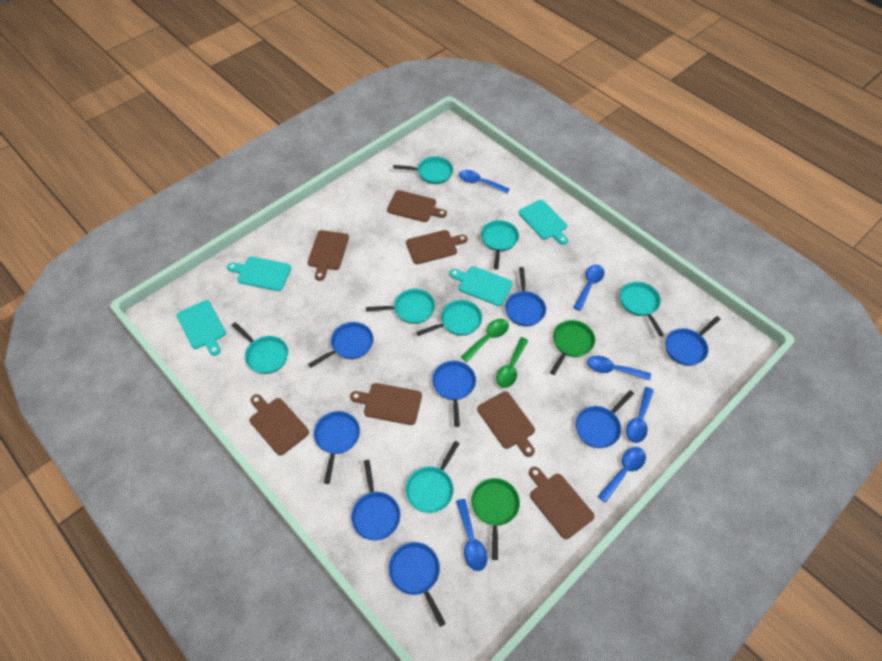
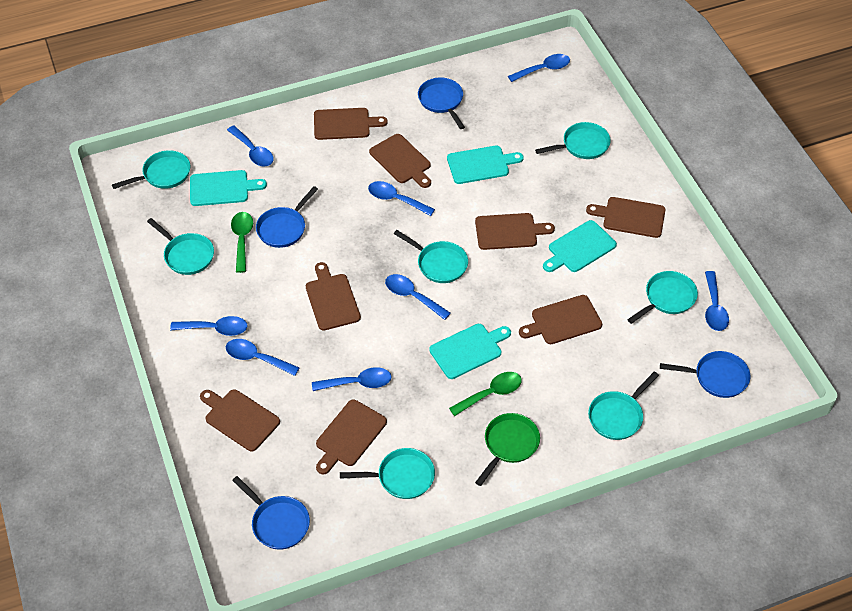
blue pan: 8 -> 4
blue spoon: 6 -> 8
brown cutting board: 7 -> 8
green pan: 2 -> 1

